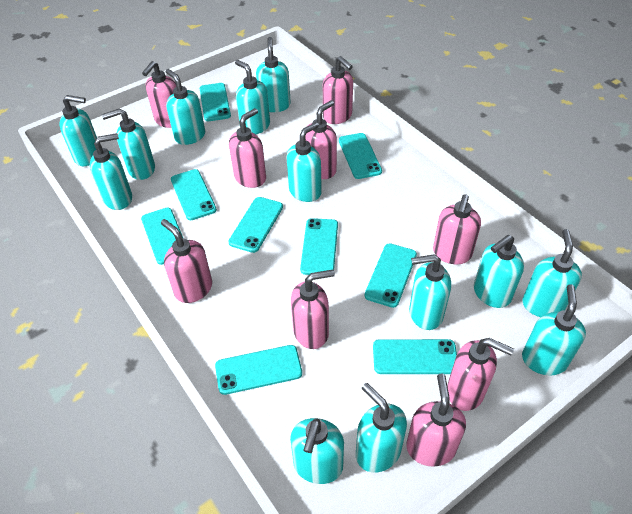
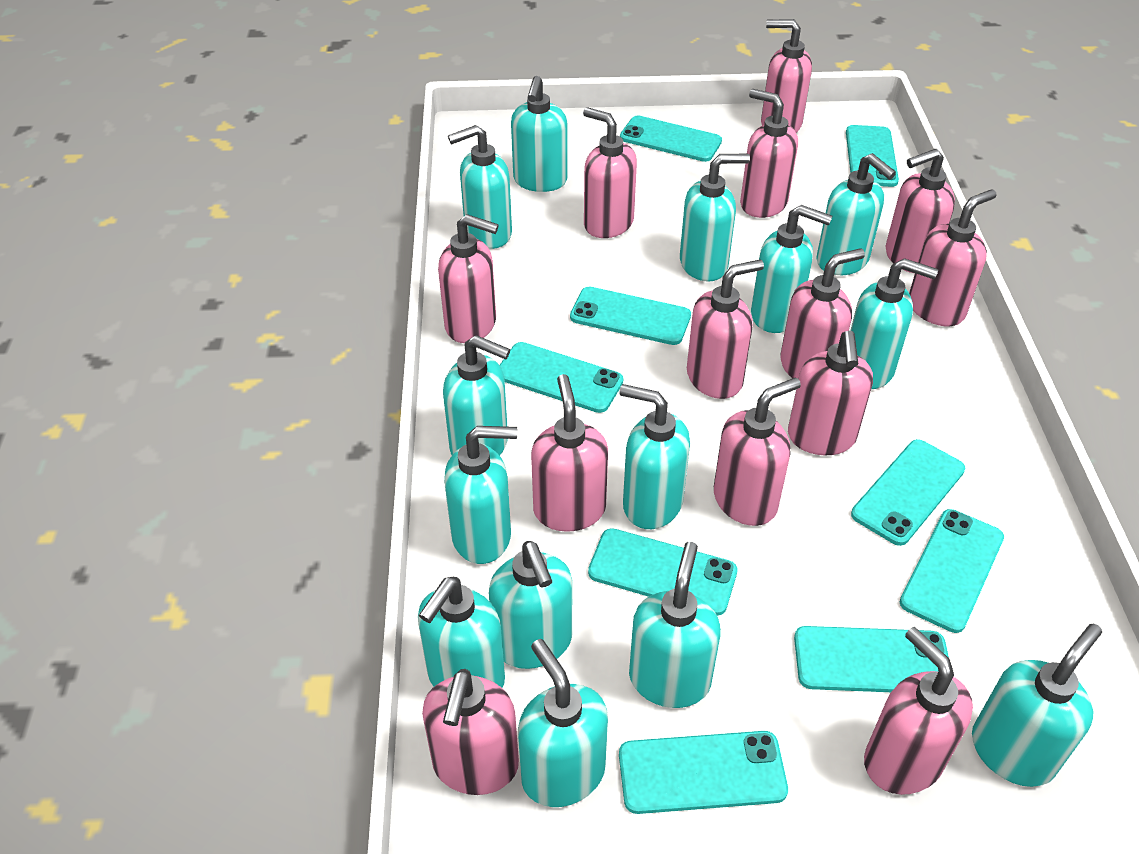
pink soap dispenser: 9 -> 13
turquoise soap dispenser: 13 -> 14

